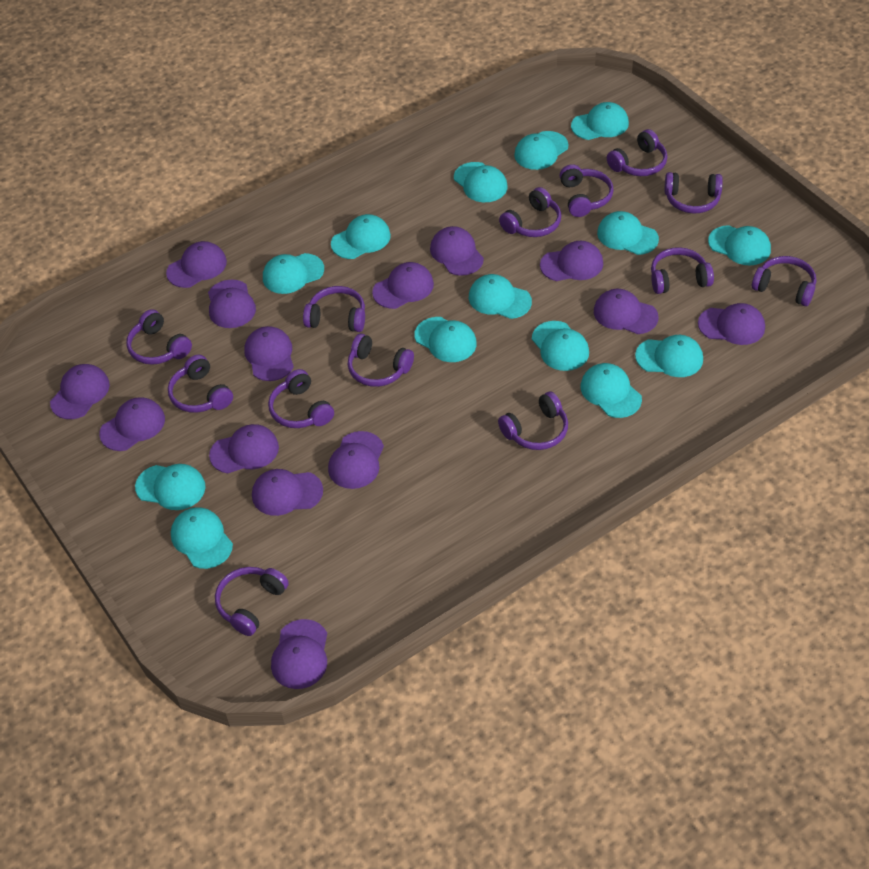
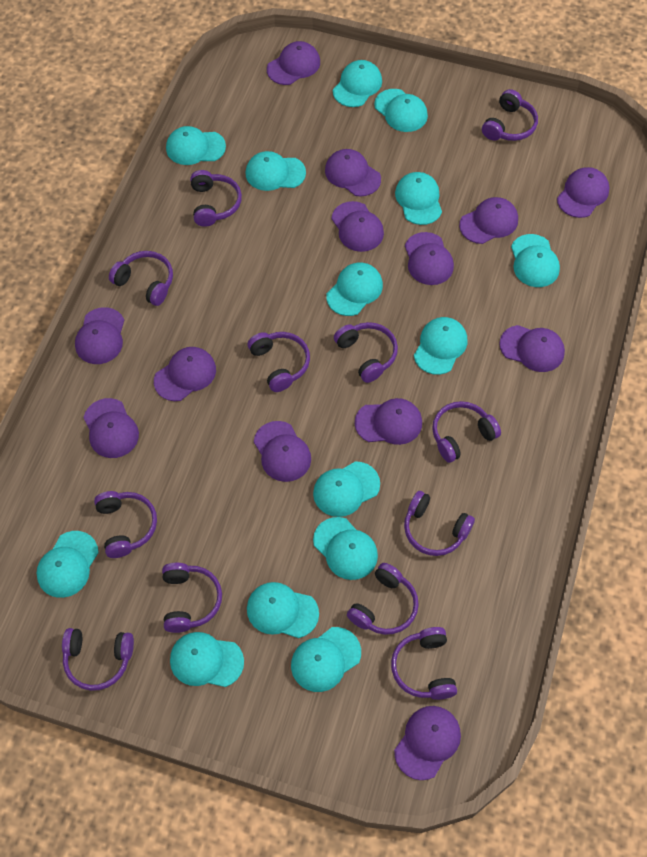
purple cap: 14 -> 13
purple headphones: 13 -> 12

